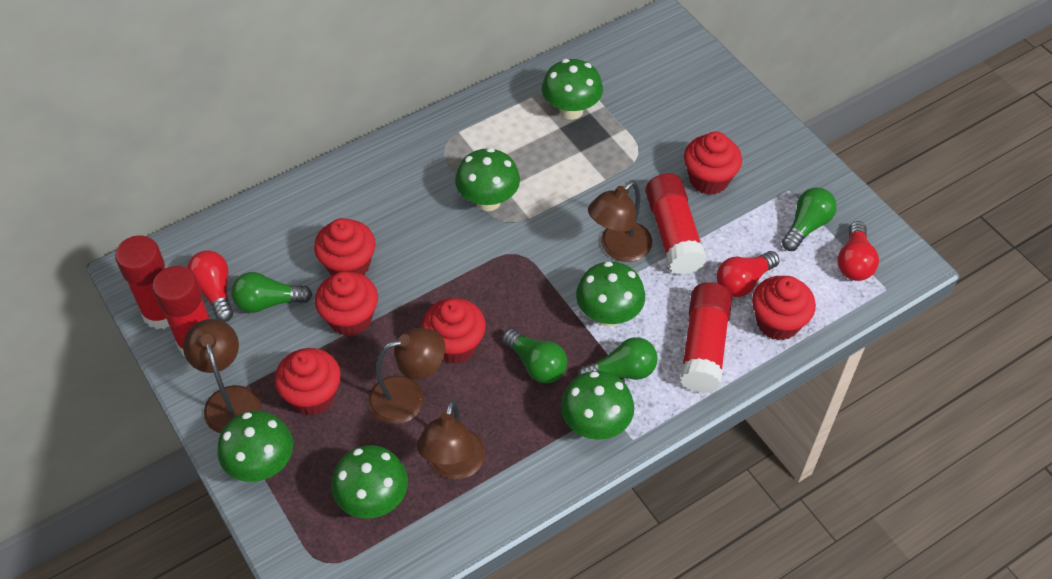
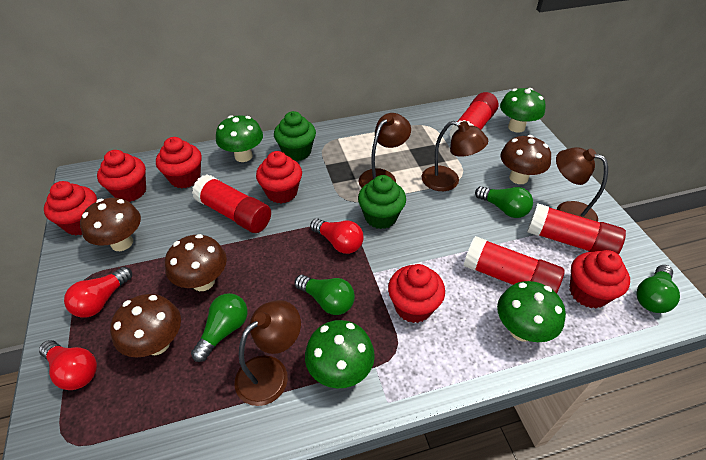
brown mushroom: 0 -> 4
green cupcake: 0 -> 2
green mushroom: 6 -> 4

